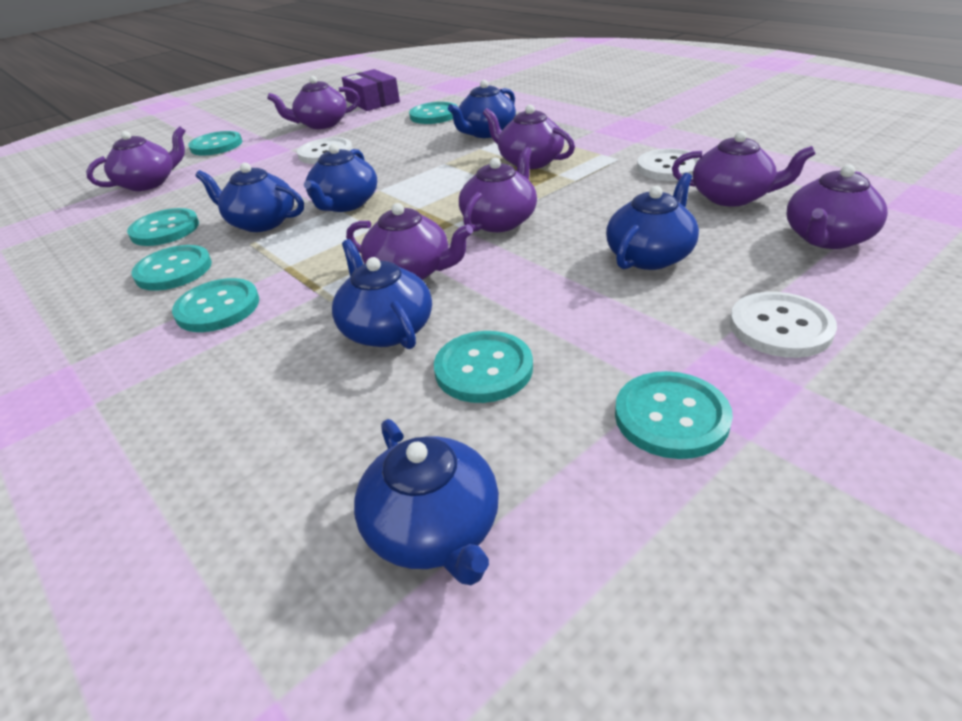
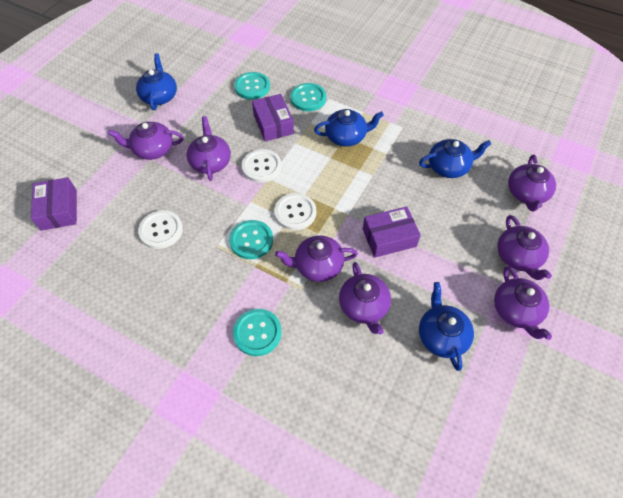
blue teapot: 6 -> 4
purple box: 1 -> 3
turquoise button: 7 -> 4

